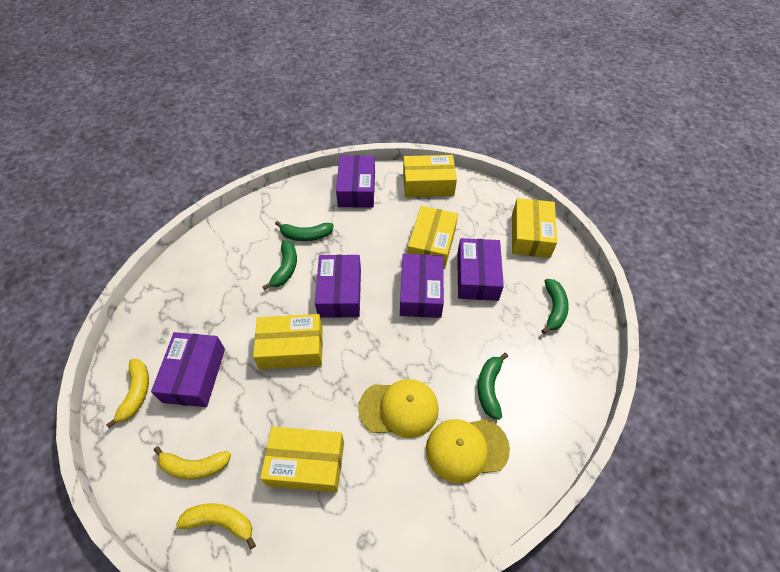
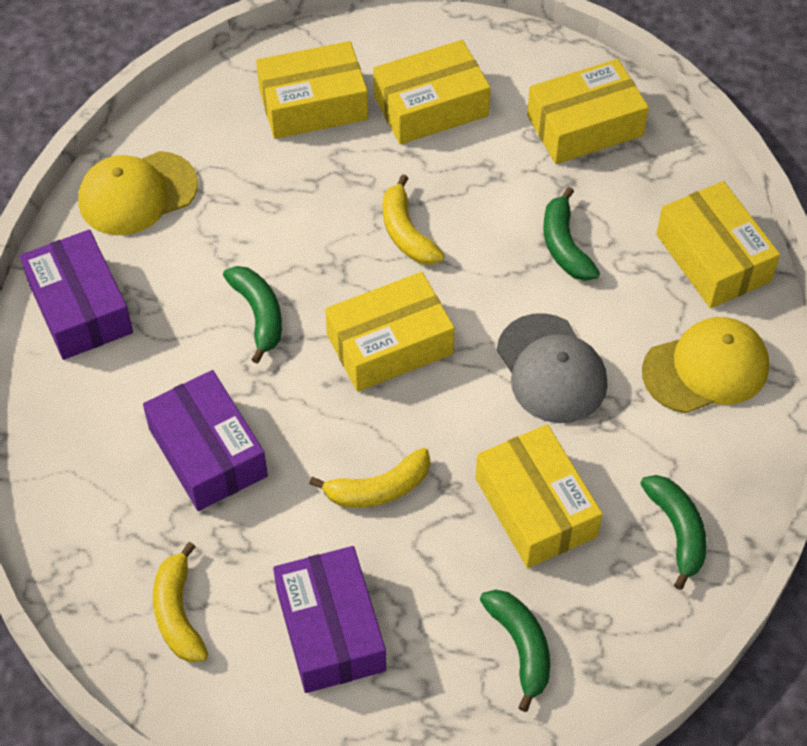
grey cap: 0 -> 1
purple box: 5 -> 3
yellow box: 5 -> 6

